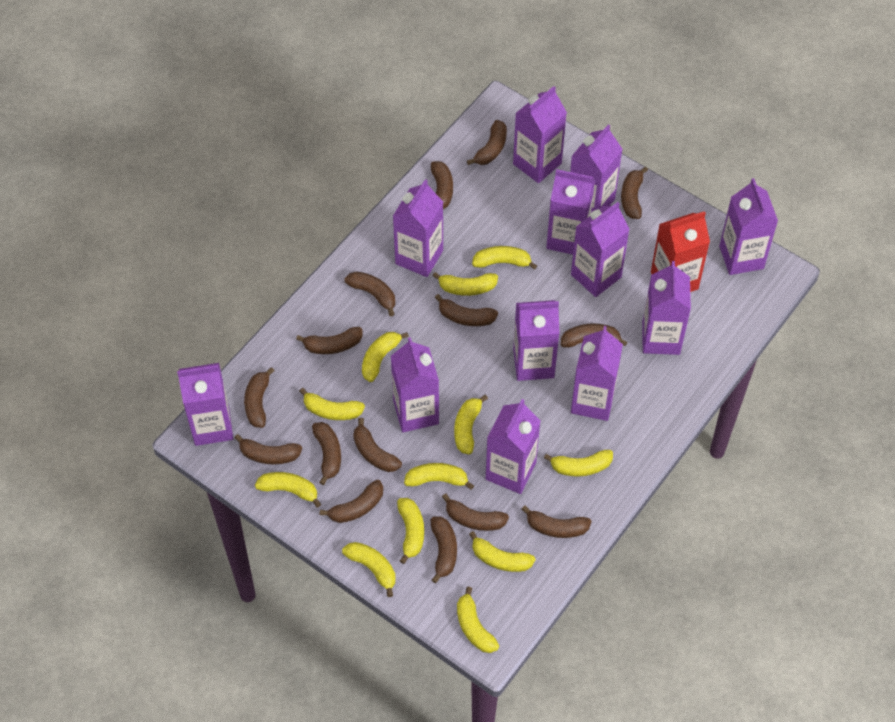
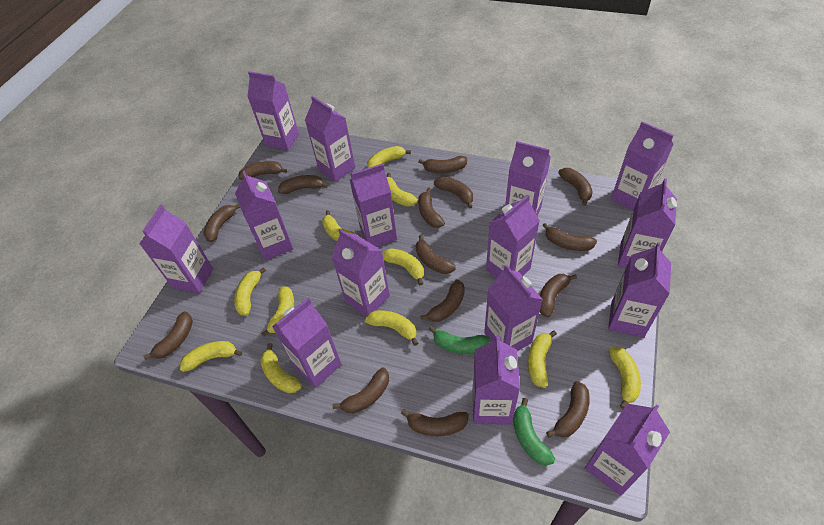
green banana: 0 -> 2
purple carton: 12 -> 15
red carton: 1 -> 0
yellow banana: 12 -> 11

